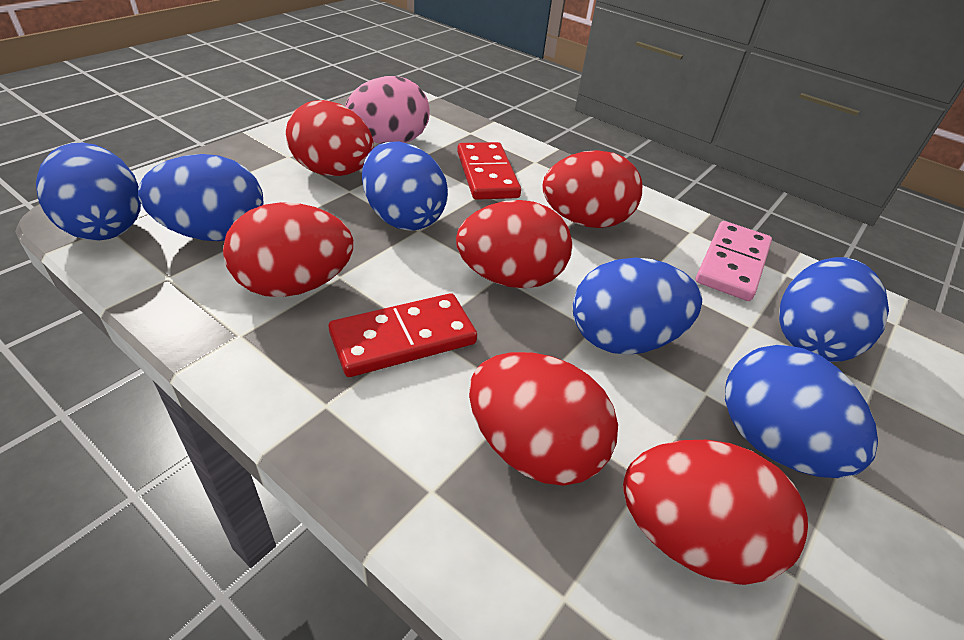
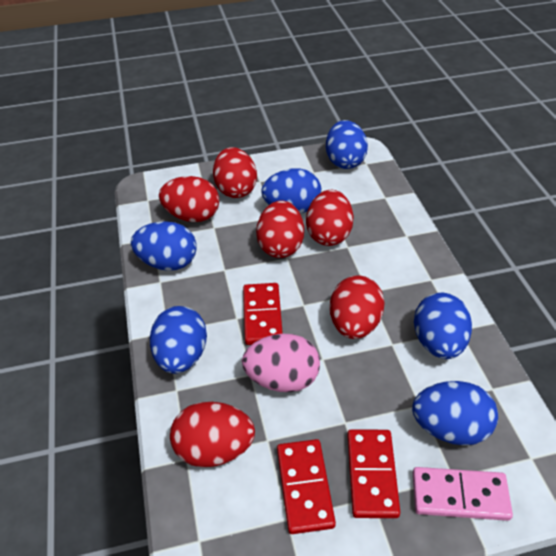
red domino: 2 -> 3

